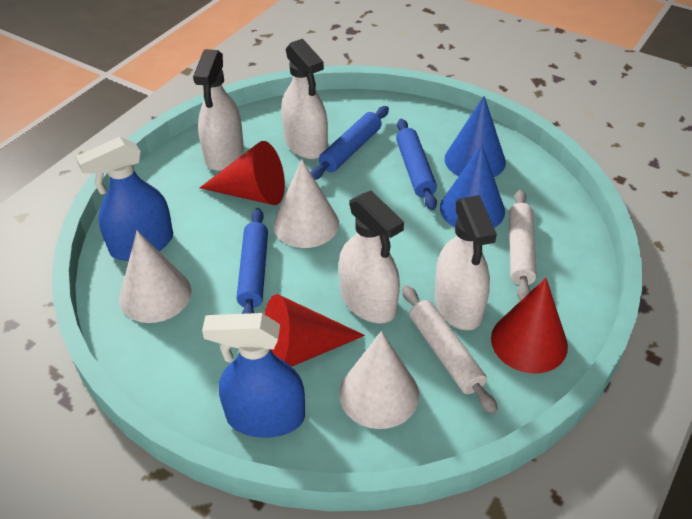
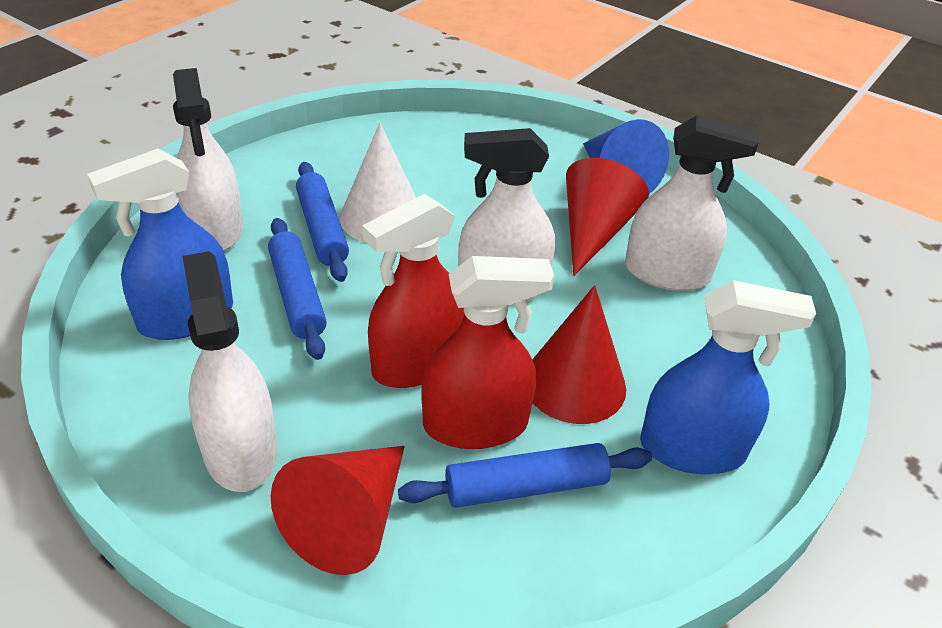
blue cone: 2 -> 1
red spray bottle: 0 -> 2
white cone: 3 -> 1
white rolling pin: 2 -> 0

